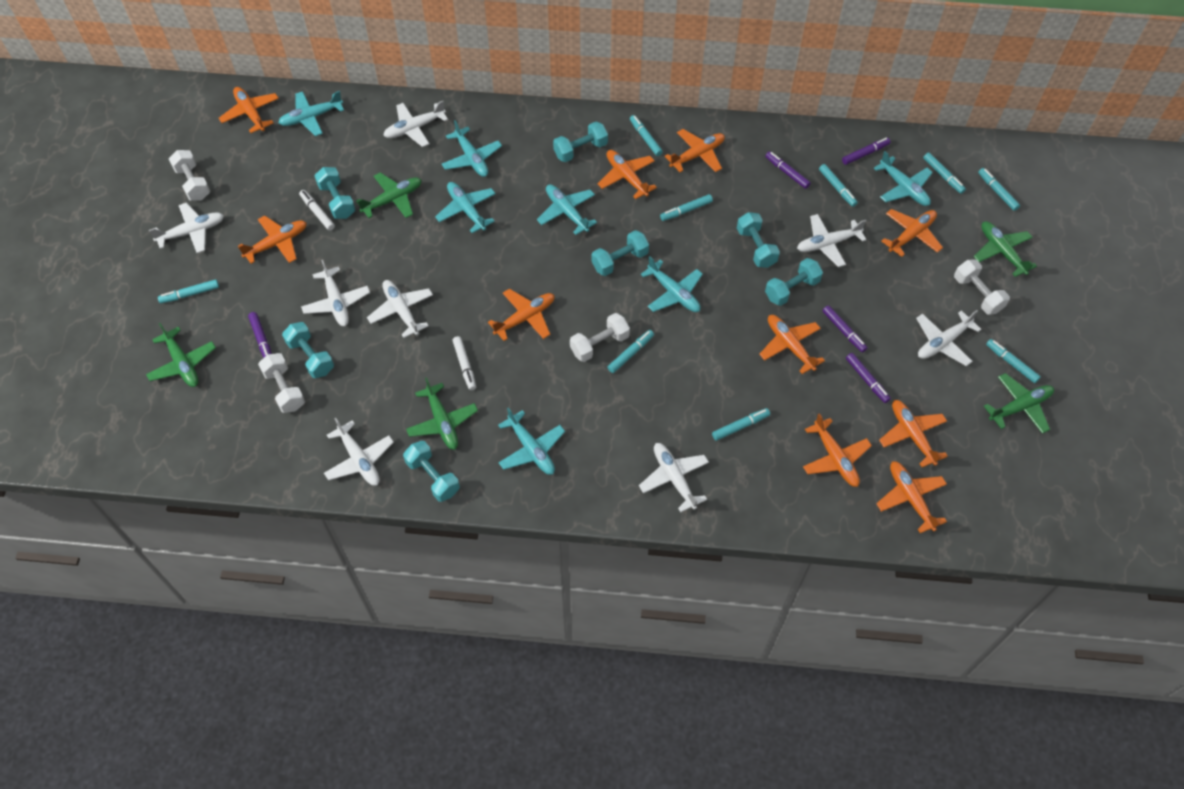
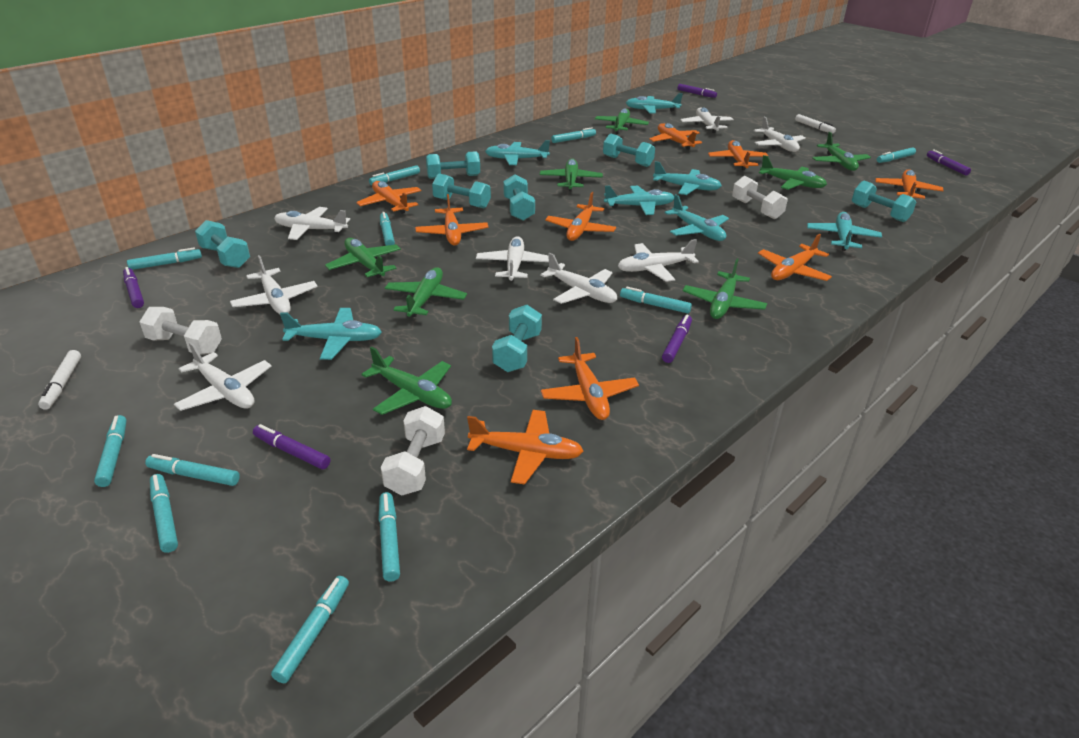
green plane: 5 -> 8
orange plane: 10 -> 9
turquoise marker: 9 -> 11
white dumbbell: 4 -> 3

